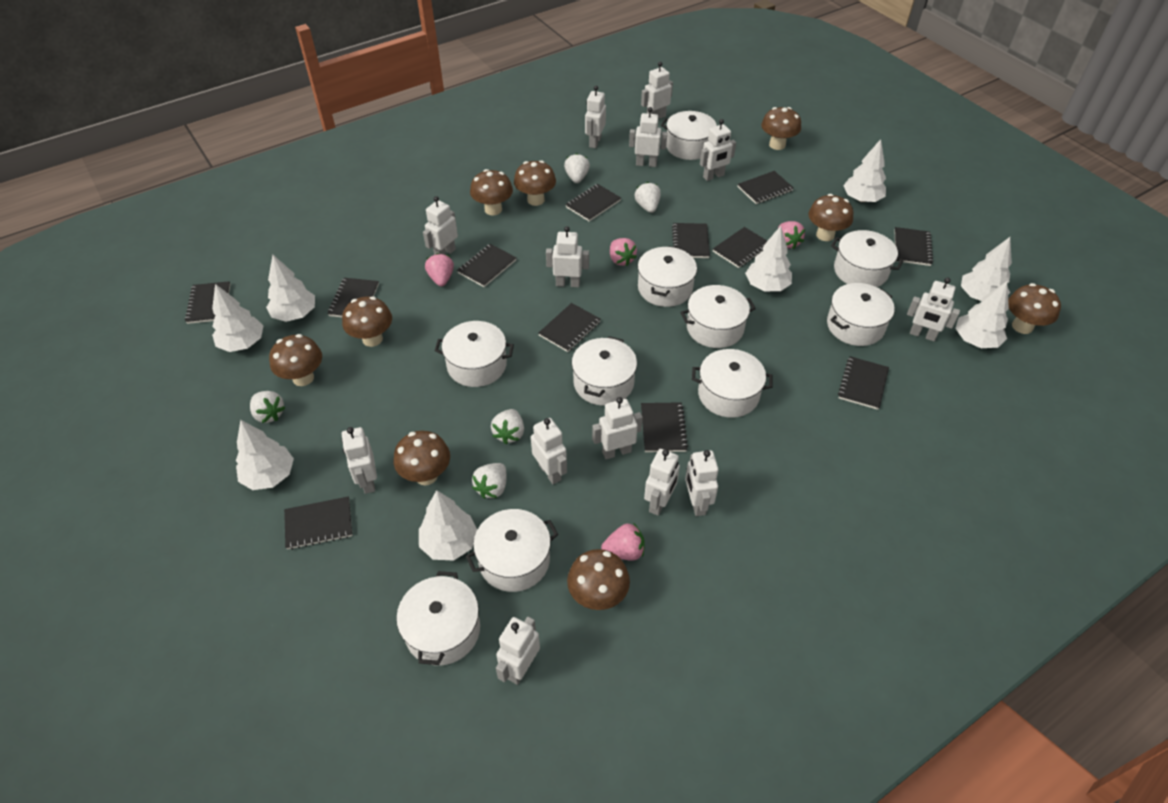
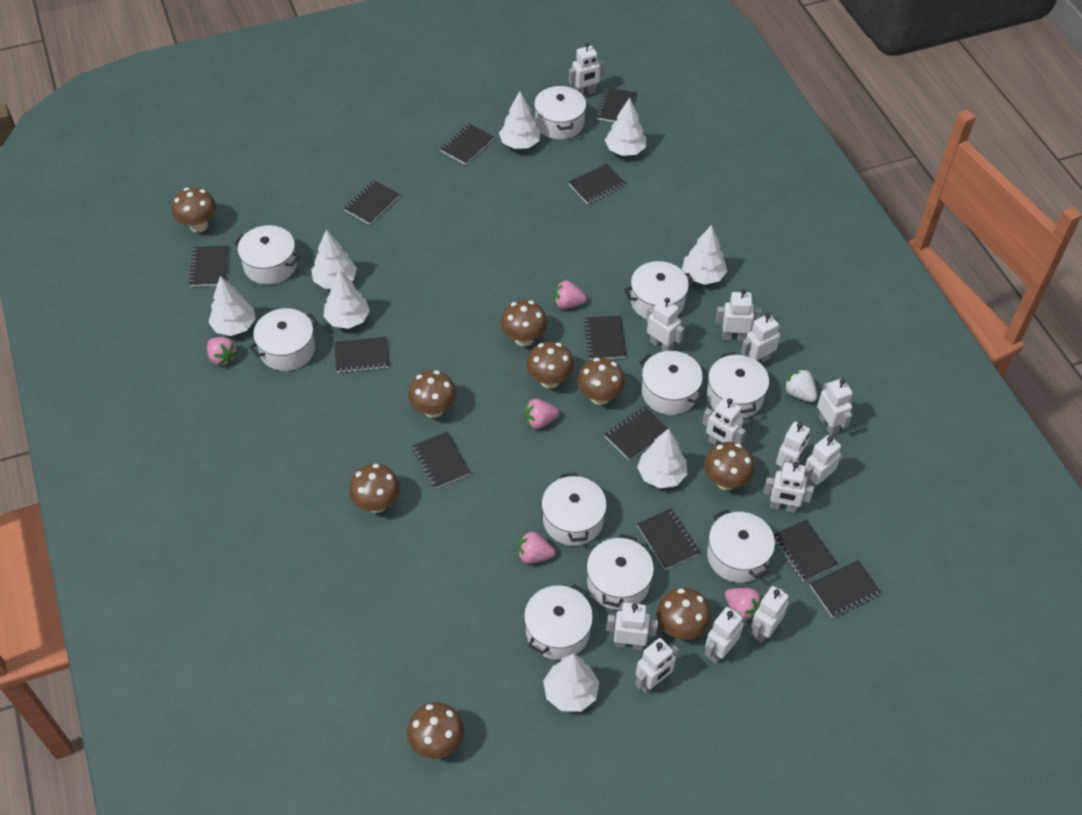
pink strawberry: 4 -> 5
white strawberry: 5 -> 1

